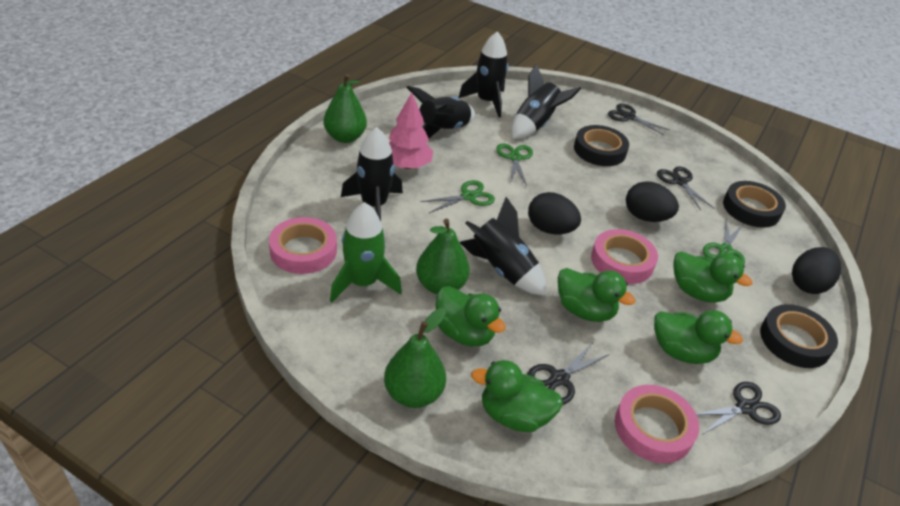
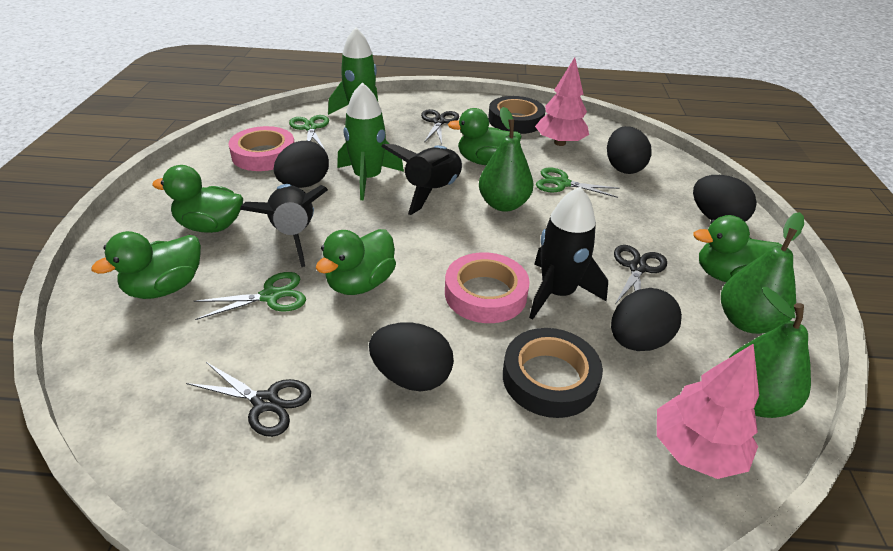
black egg: 3 -> 5
black rocket: 5 -> 3
black scissors: 4 -> 3
black tape: 3 -> 2
green rocket: 1 -> 2
pink tape: 3 -> 2
pink tree: 1 -> 2

